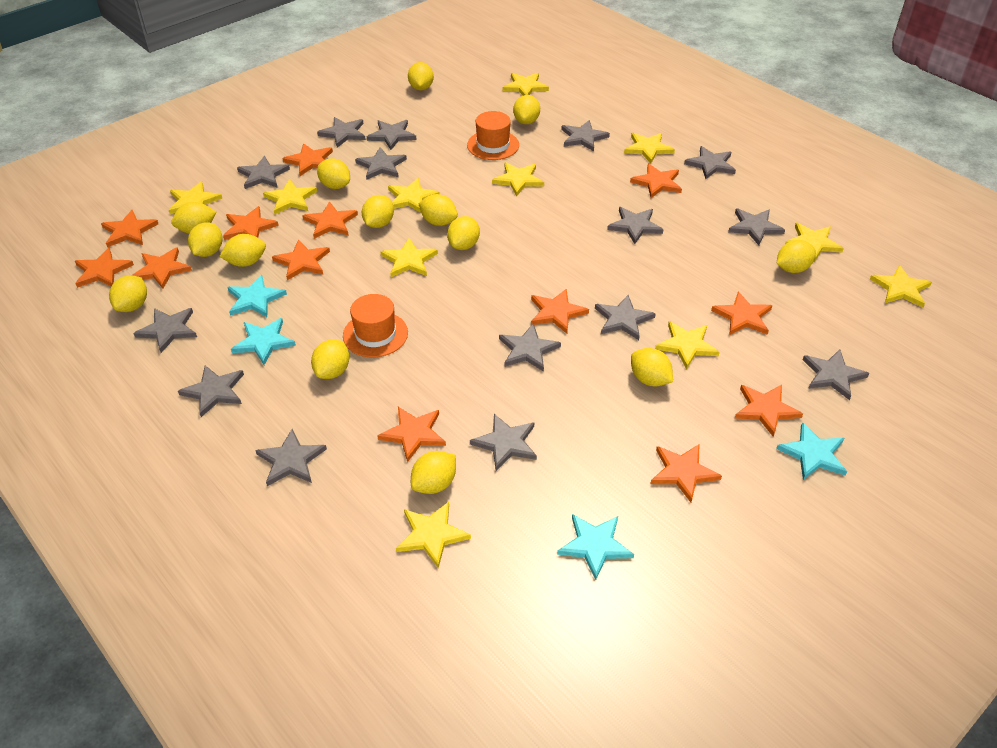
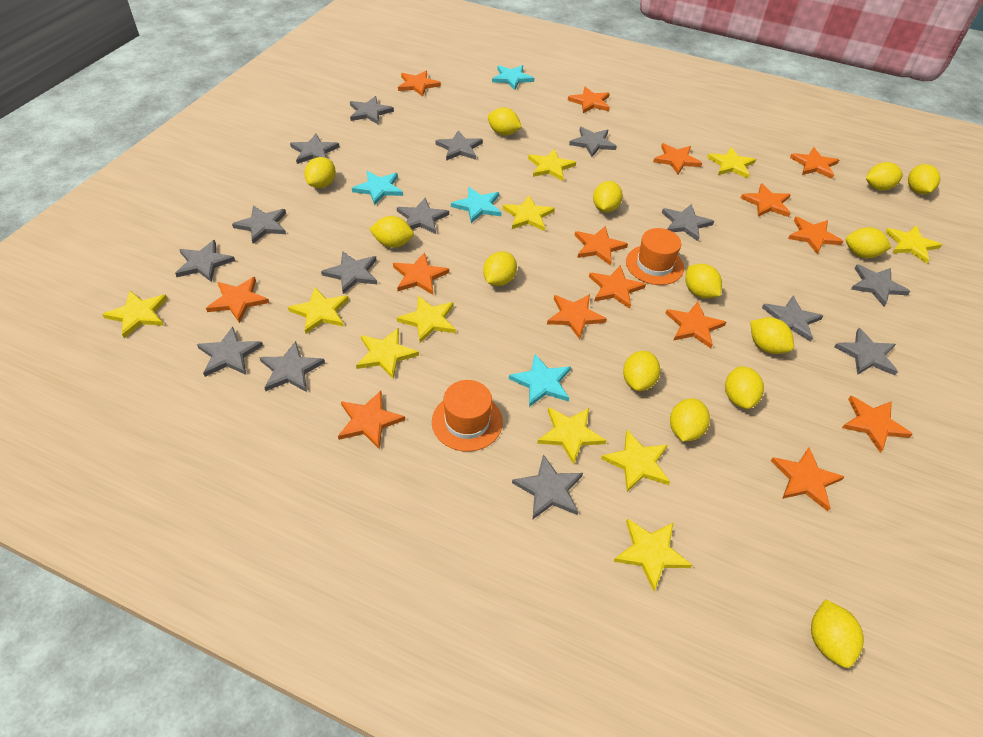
orange star: 13 -> 15

